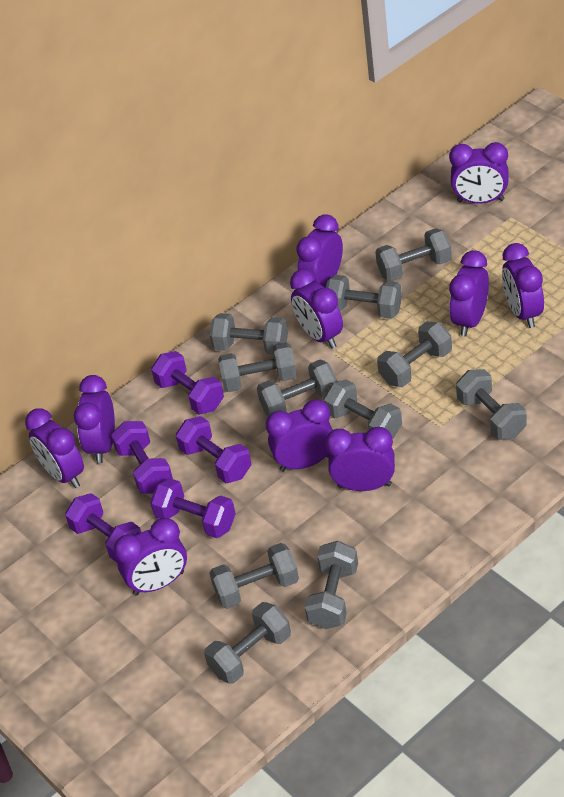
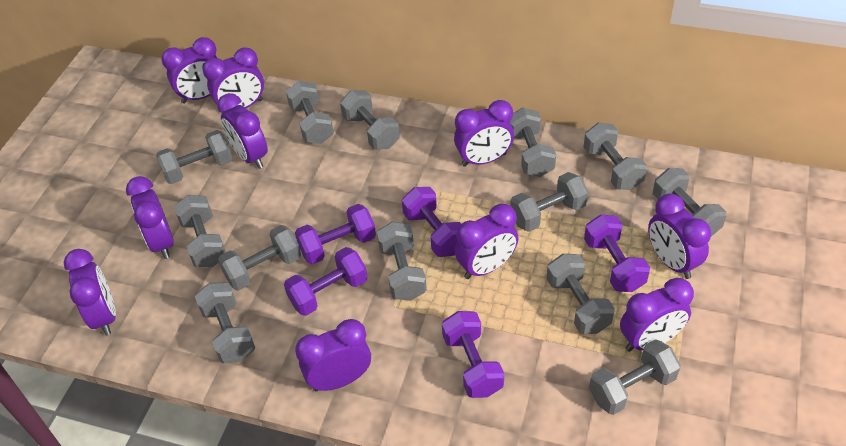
grey dumbbell: 11 -> 13

